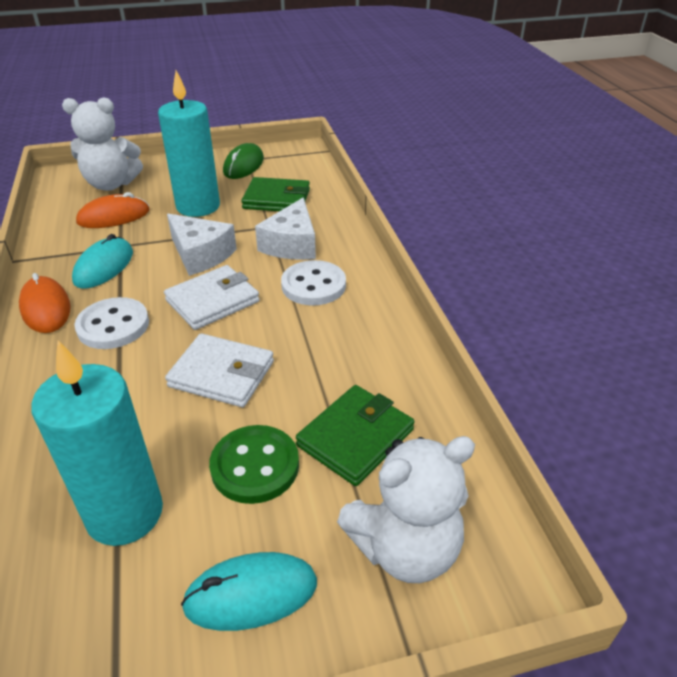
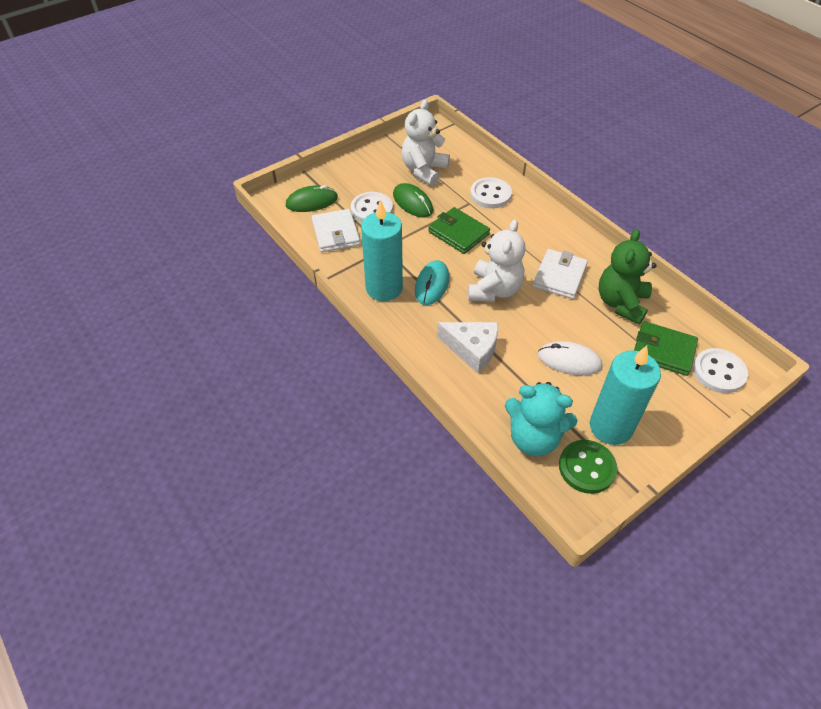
green mouse: 1 -> 2
green teddy bear: 0 -> 1
orange mouse: 2 -> 0
turquoise mouse: 2 -> 1
turquoise teddy bear: 0 -> 1
white button: 2 -> 3
white cheese: 2 -> 1
white mouse: 0 -> 1

